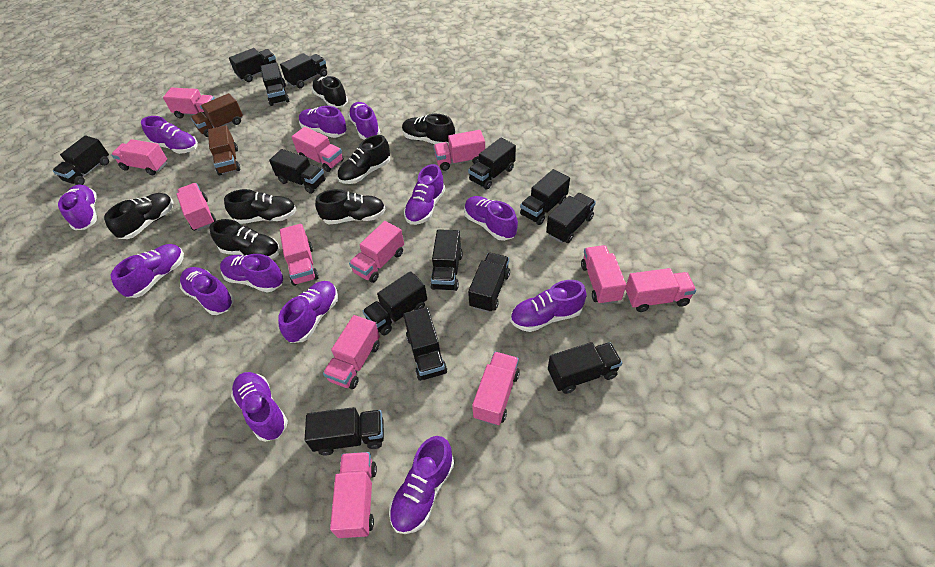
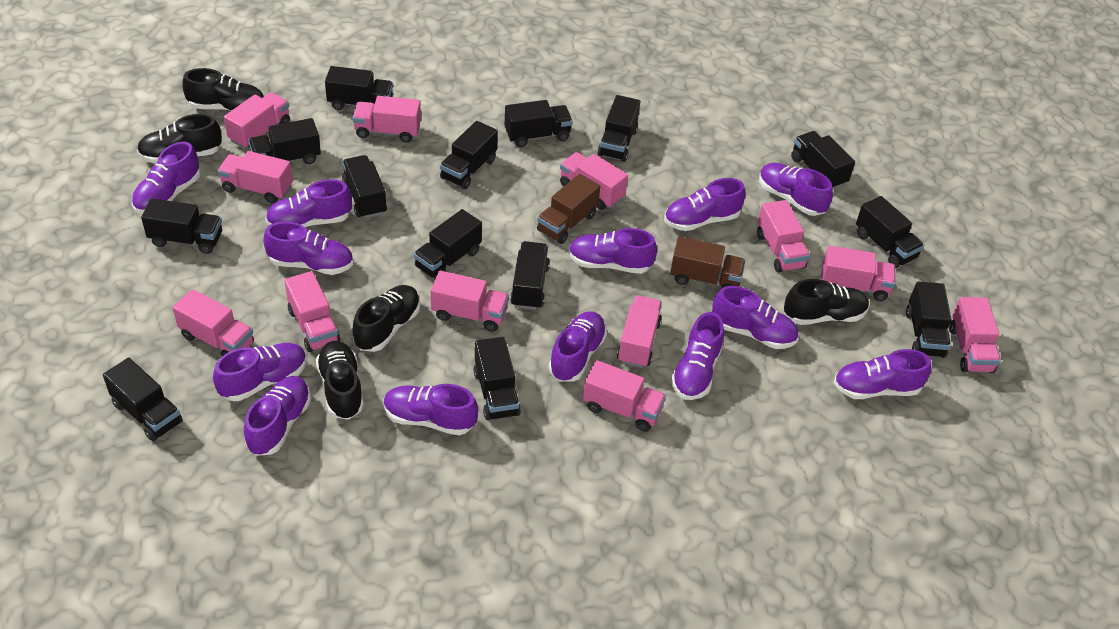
black shoe: 7 -> 5

